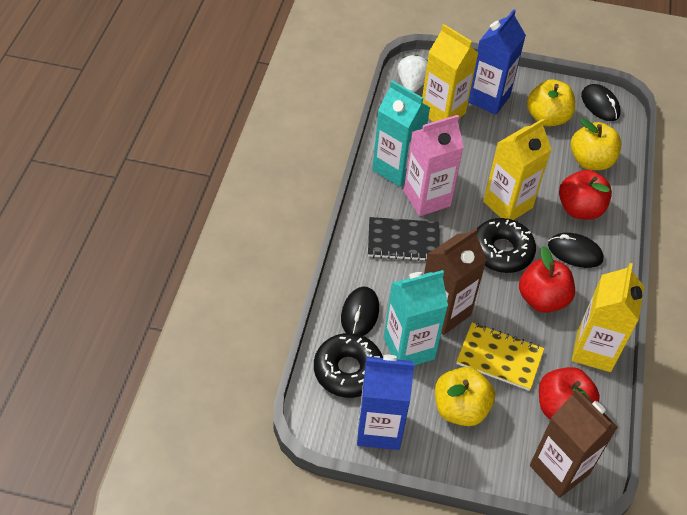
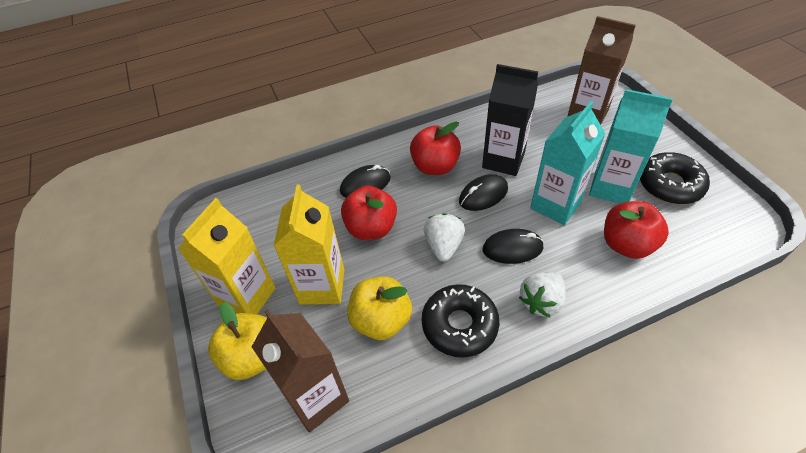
black carton: 0 -> 1
black notebook: 1 -> 0
blue carton: 2 -> 0
pink carton: 1 -> 0
white strawberry: 1 -> 2
yellow apple: 3 -> 2
yellow carton: 3 -> 2
yellow notebook: 1 -> 0

